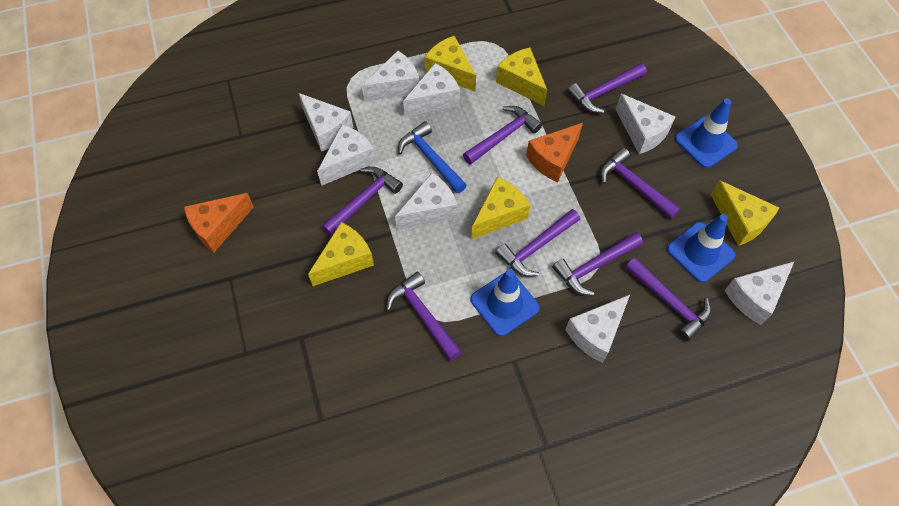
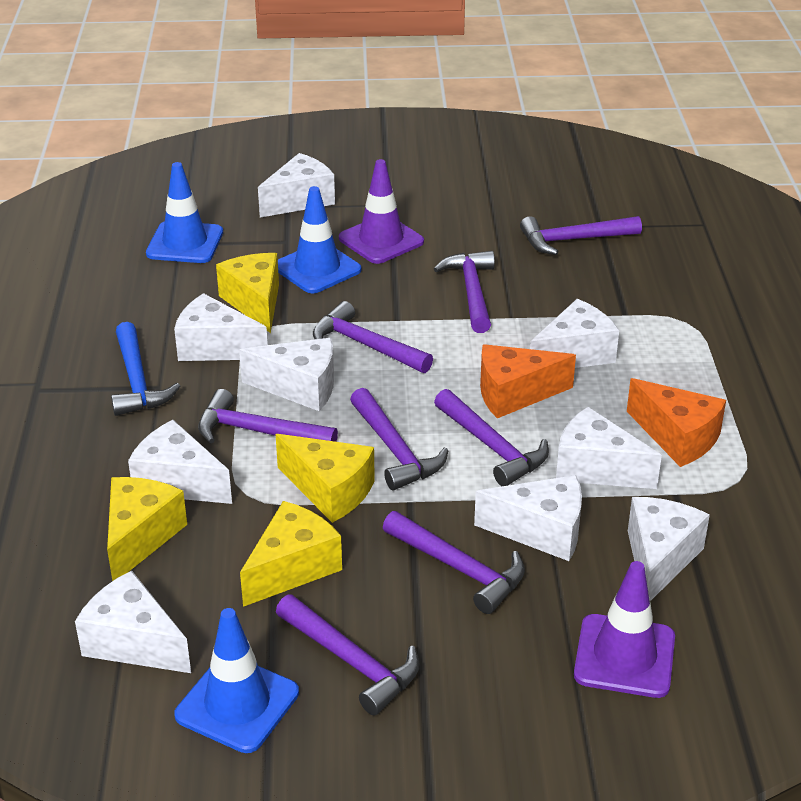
purple traffic cone: 0 -> 2
white cheese: 8 -> 9
yellow cheese: 5 -> 4

